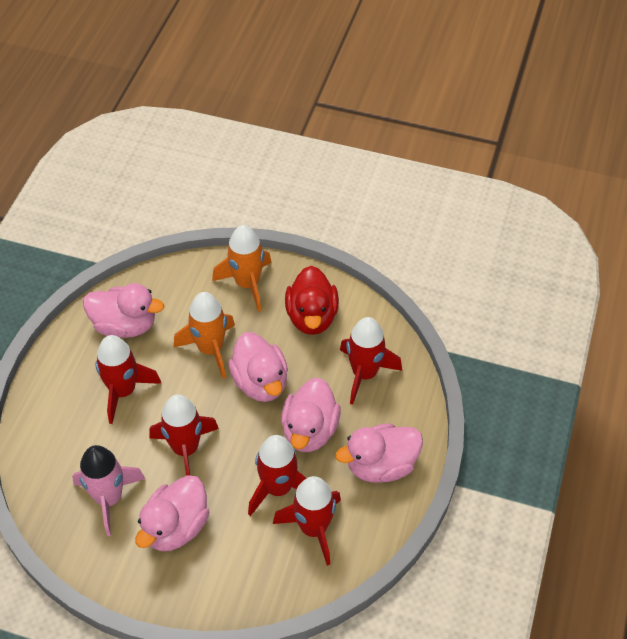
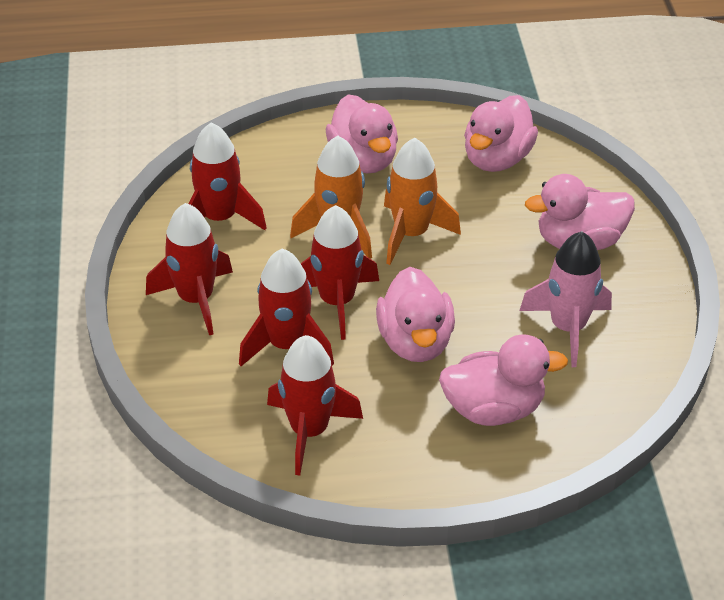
red duck: 1 -> 0

